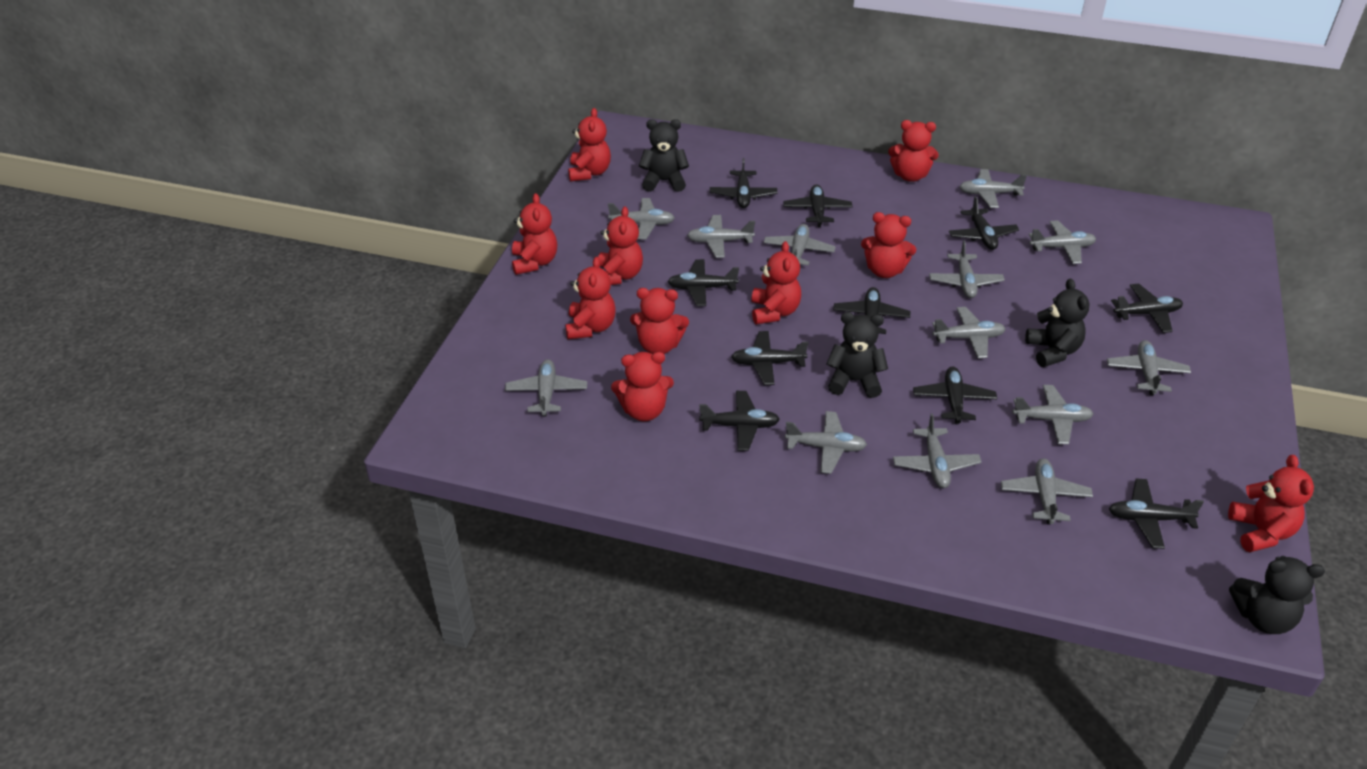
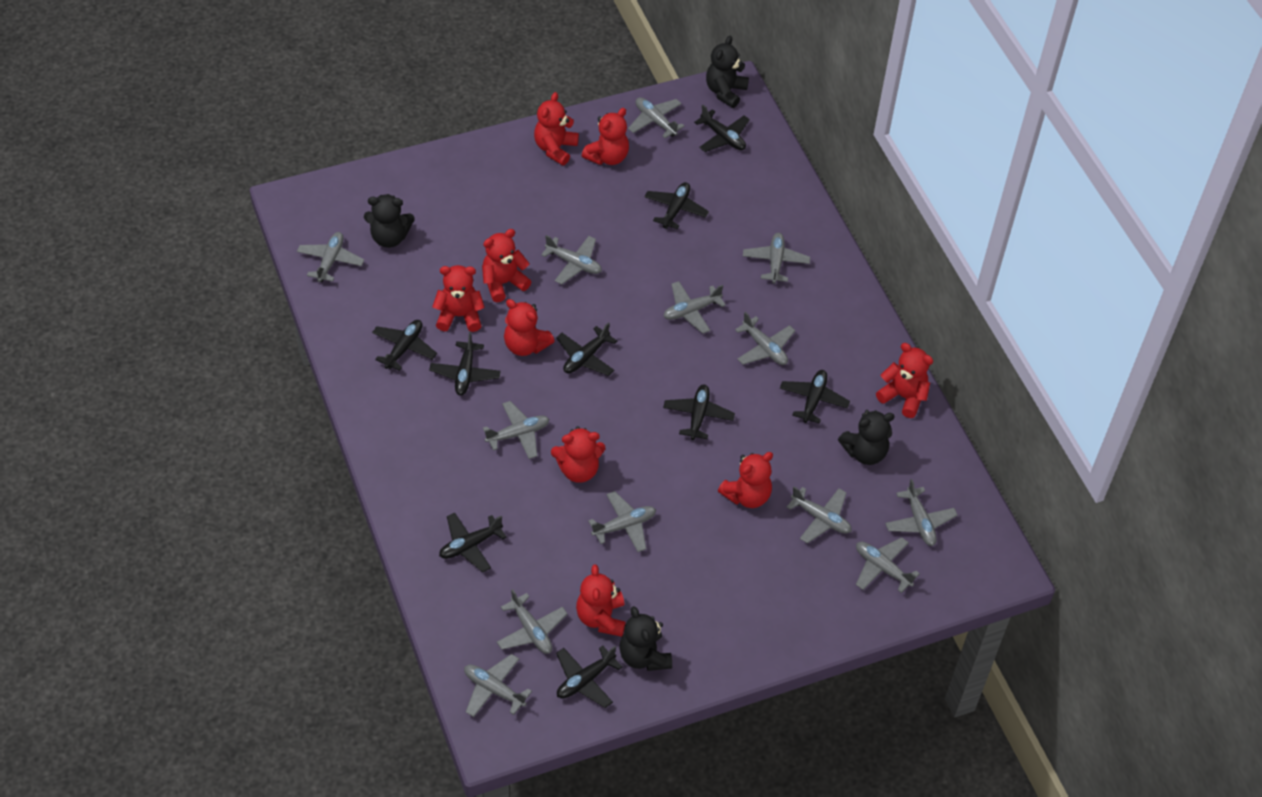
black plane: 10 -> 9
red teddy bear: 10 -> 9

